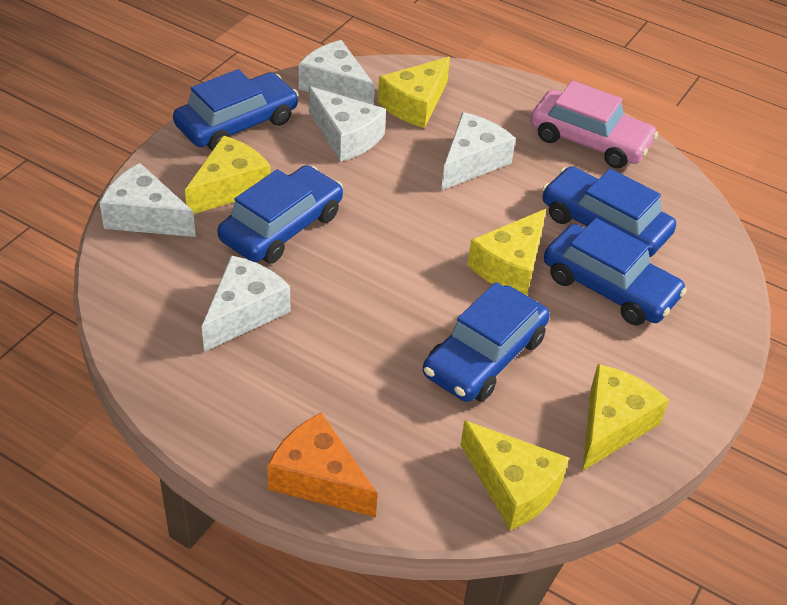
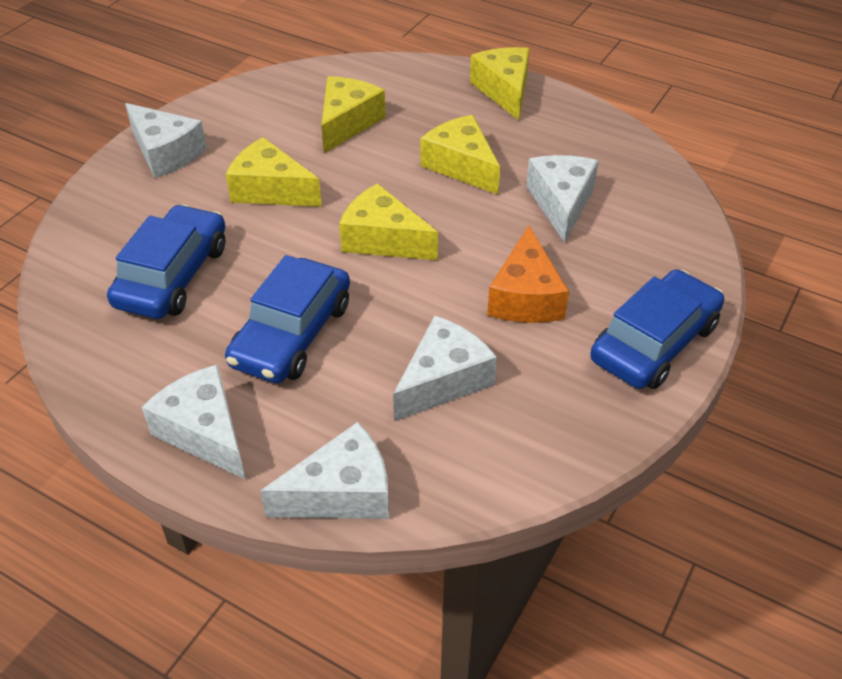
blue car: 5 -> 3
pink car: 1 -> 0

